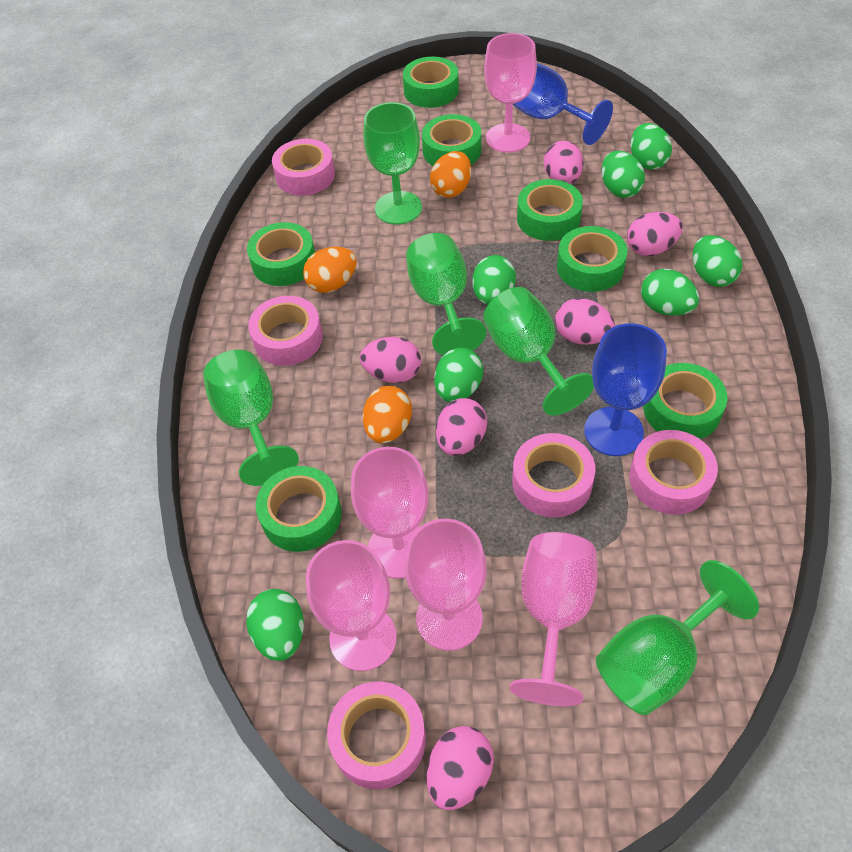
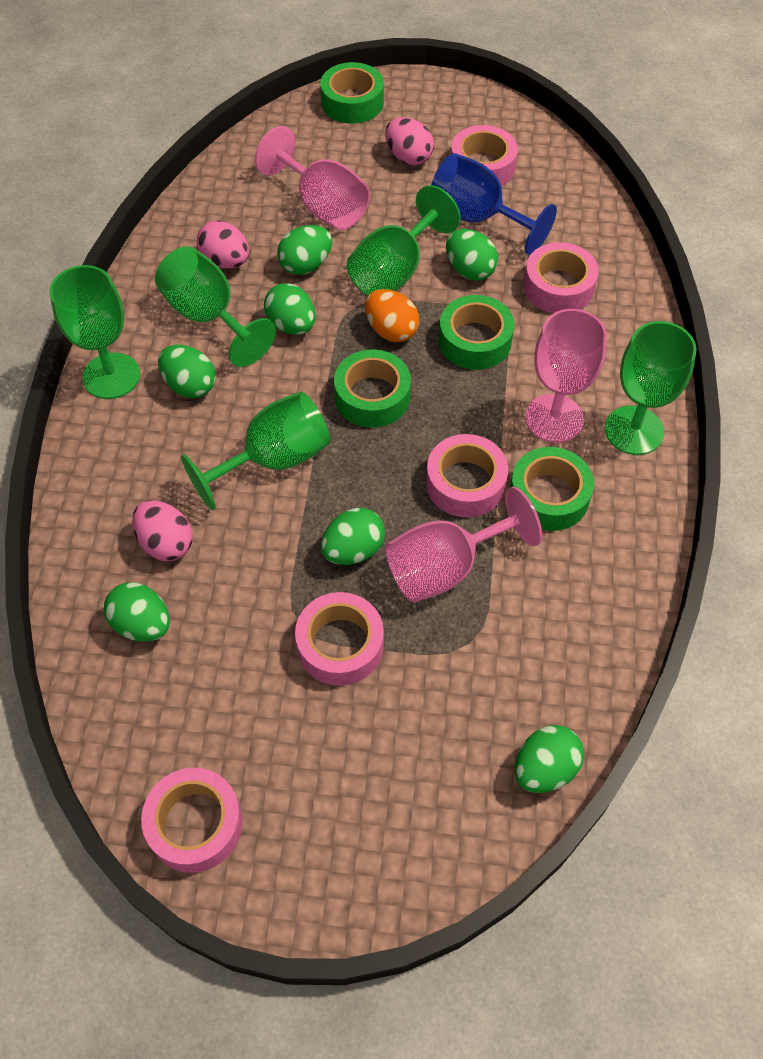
blue goblet: 2 -> 1
green tape: 7 -> 4
orange egg: 3 -> 1
pink egg: 6 -> 3
pink goblet: 5 -> 3

